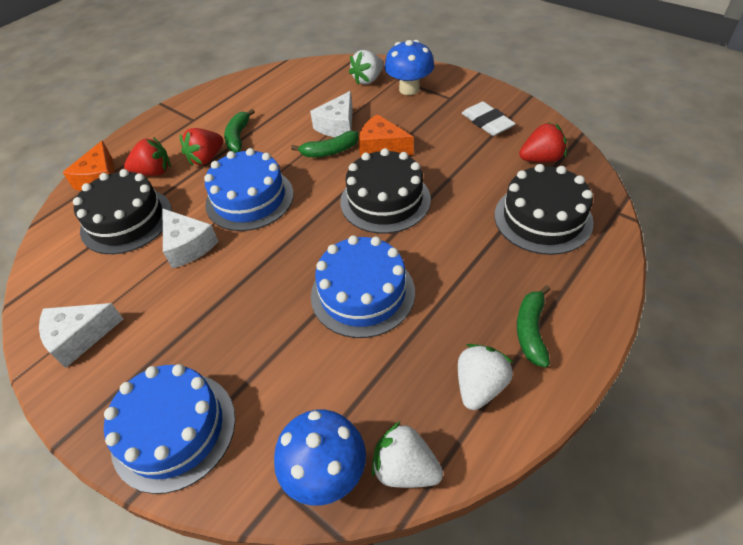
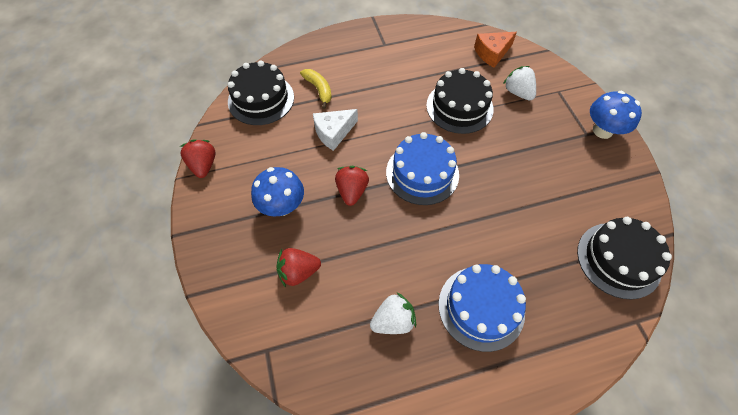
blue cake: 3 -> 2
green banana: 3 -> 0
orange cheese: 2 -> 1
white cheese: 3 -> 1
white eraser: 1 -> 0
white strawberry: 3 -> 2
yellow banana: 0 -> 1

